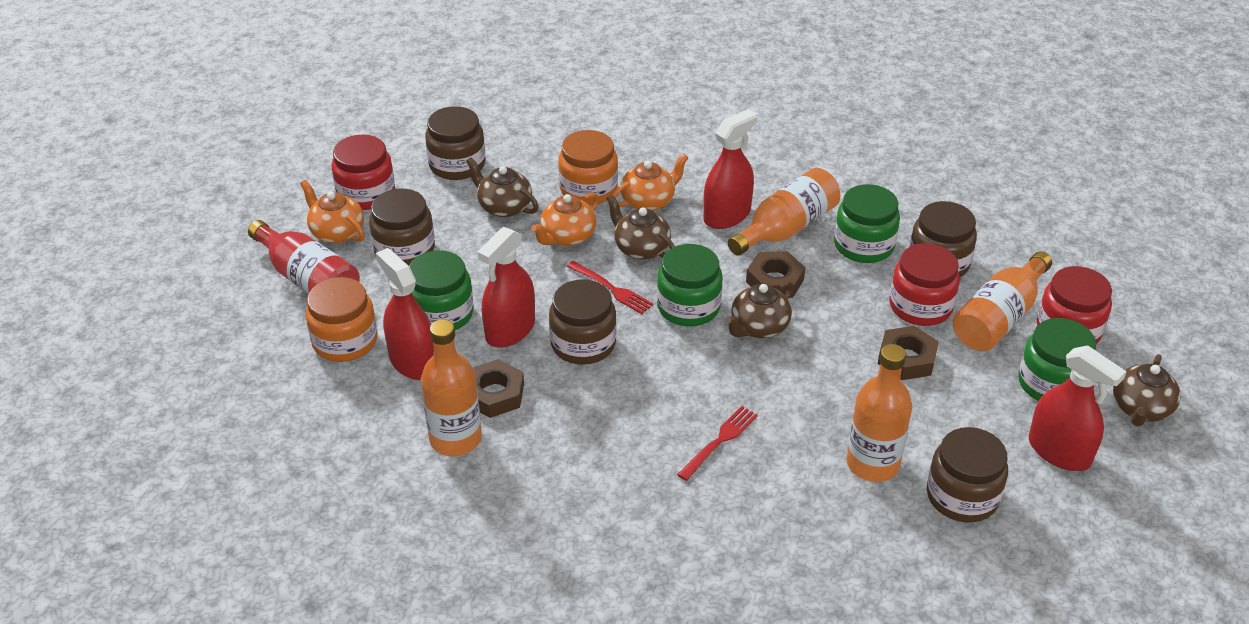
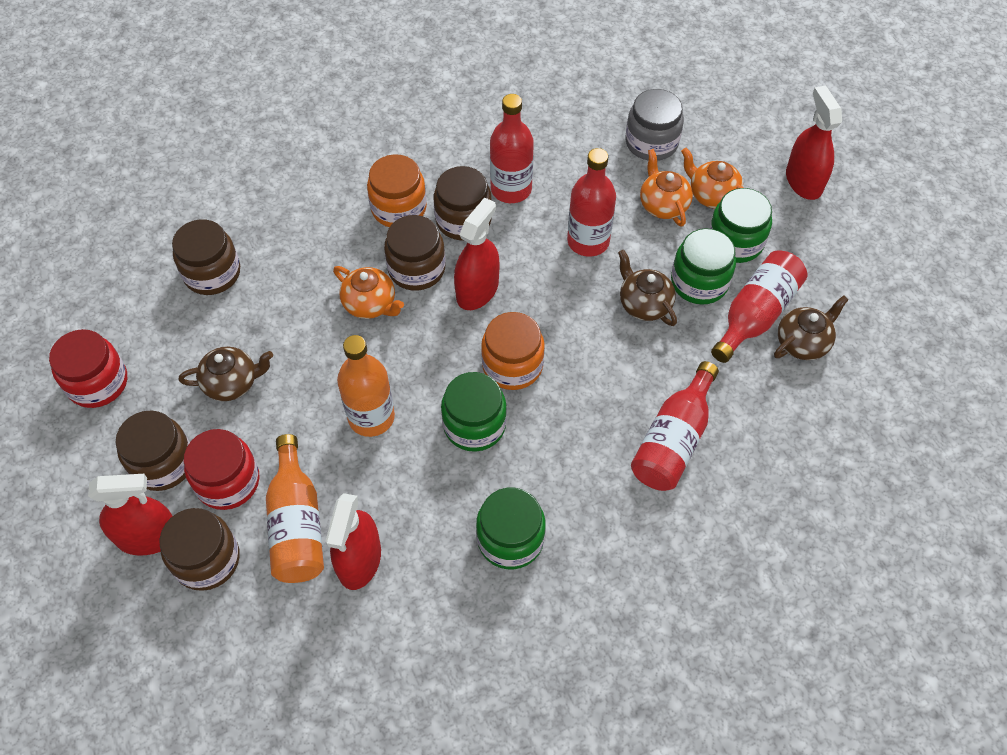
brown nut: 3 -> 0
brown teapot: 4 -> 3
grey jar: 0 -> 1
orange bottle: 4 -> 2
red bottle: 1 -> 4
red fork: 2 -> 0
red jar: 3 -> 2

